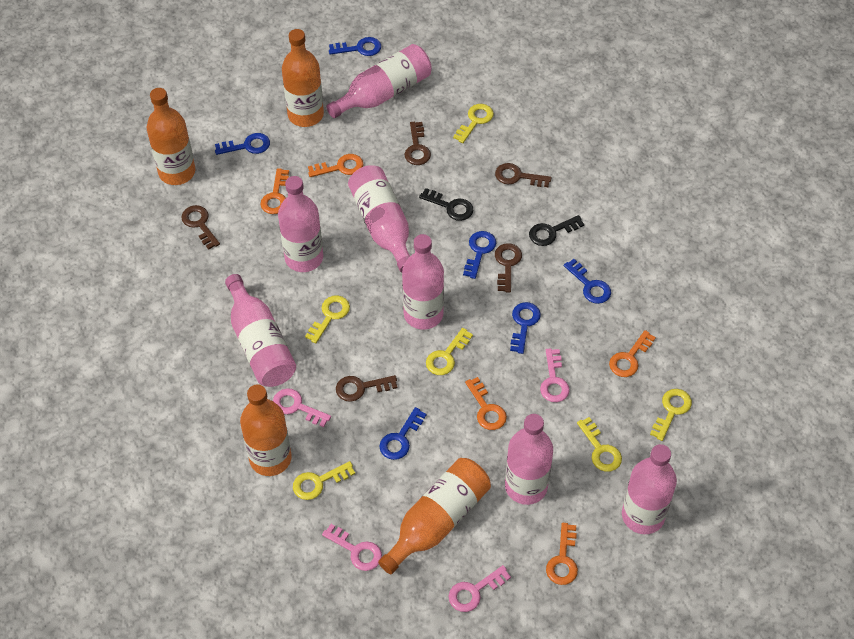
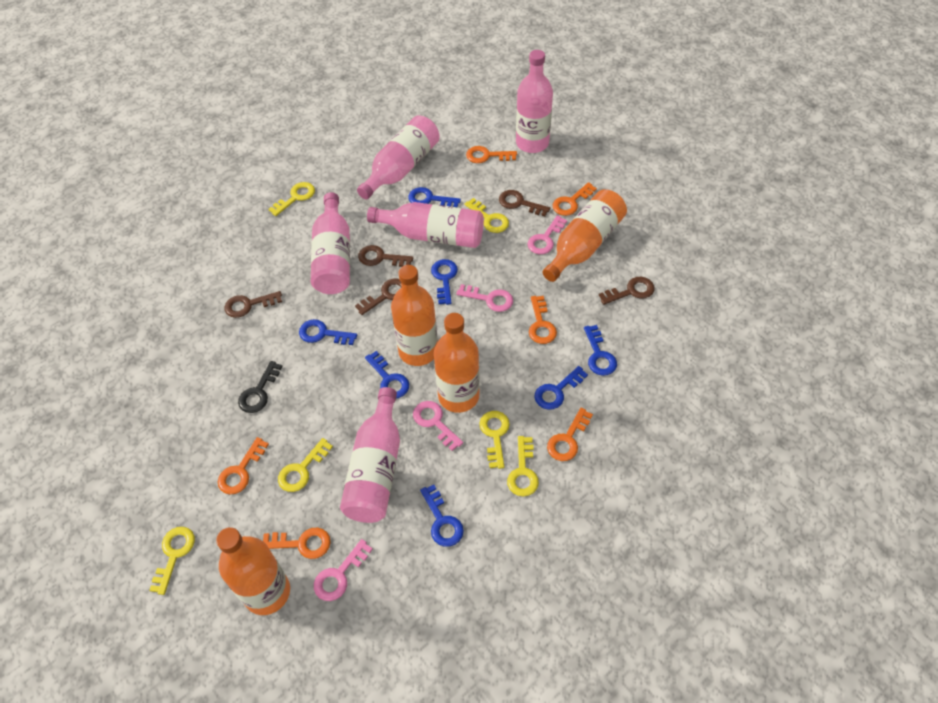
black key: 2 -> 1
blue key: 6 -> 7
orange key: 5 -> 6
pink bottle: 7 -> 5

